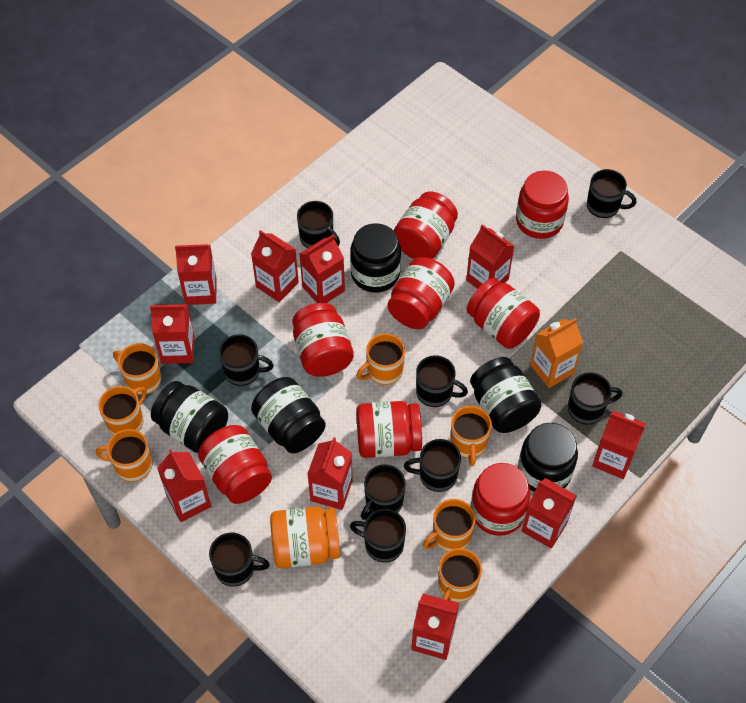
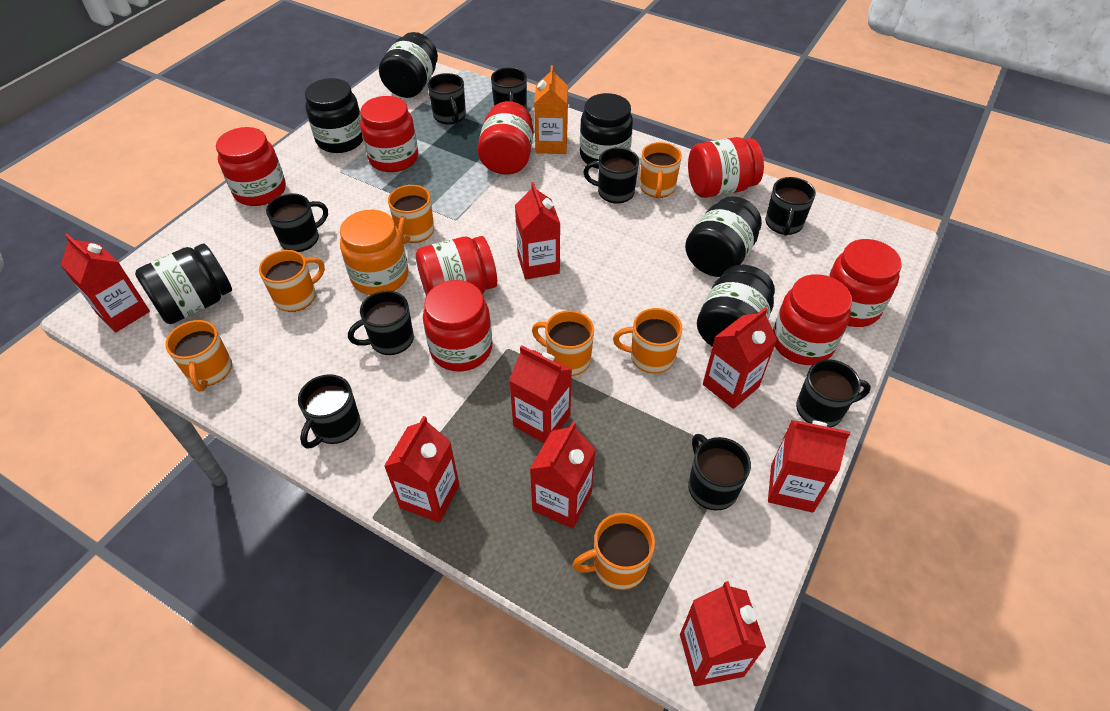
black jar: 5 -> 6
red carton: 10 -> 8

